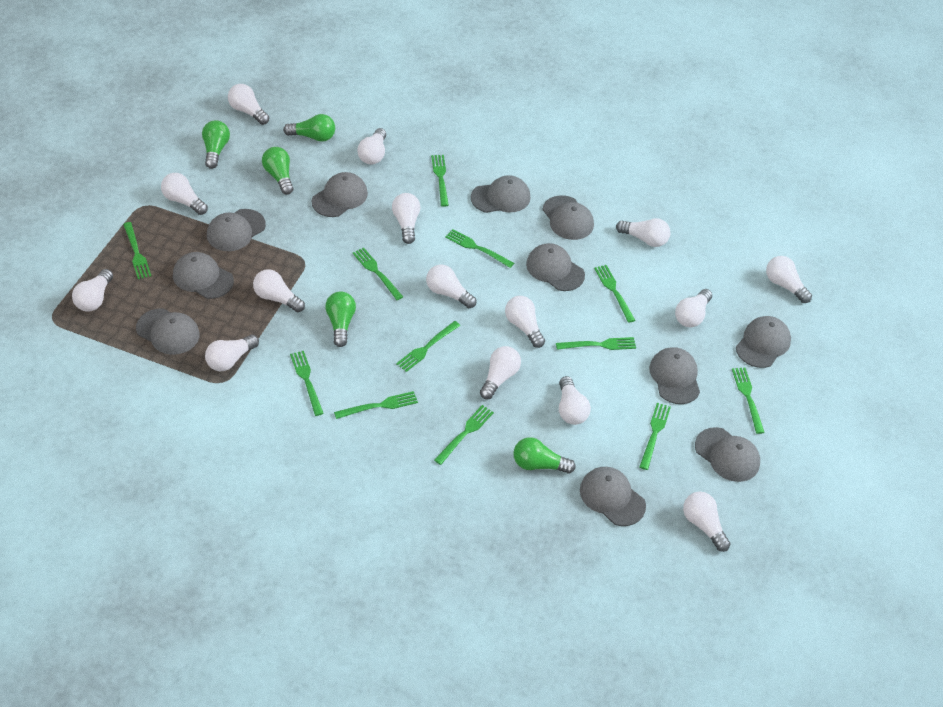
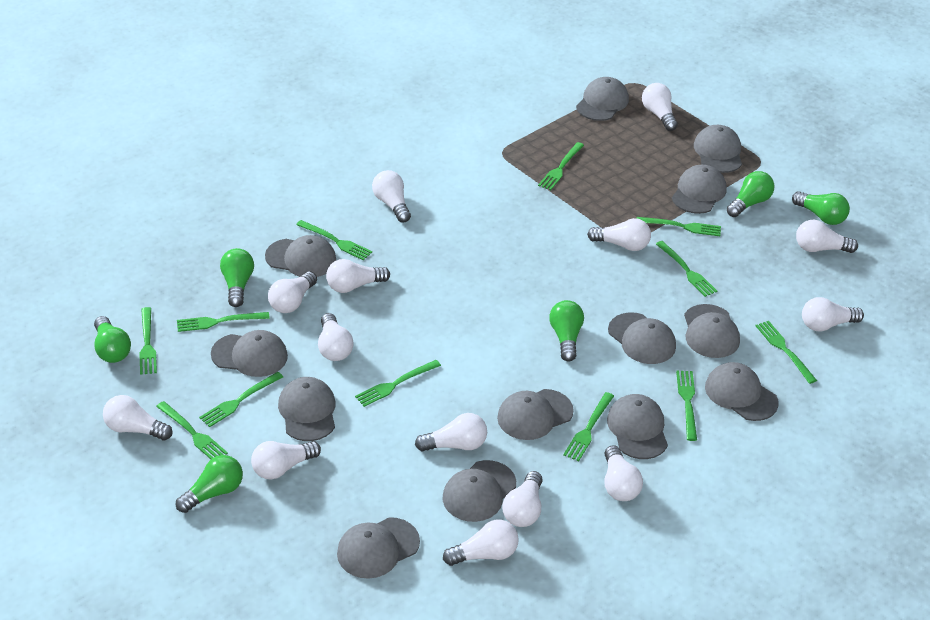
green light bulb: 5 -> 6
grey cap: 11 -> 13
white light bulb: 15 -> 14

